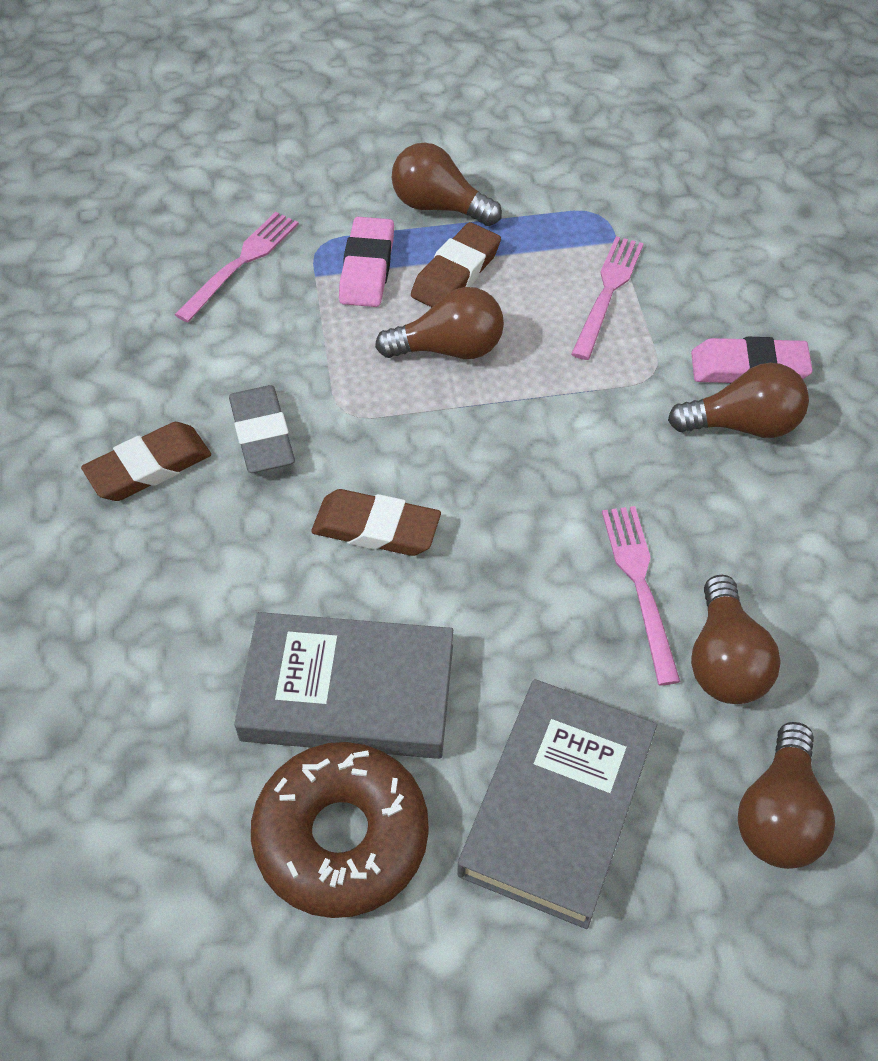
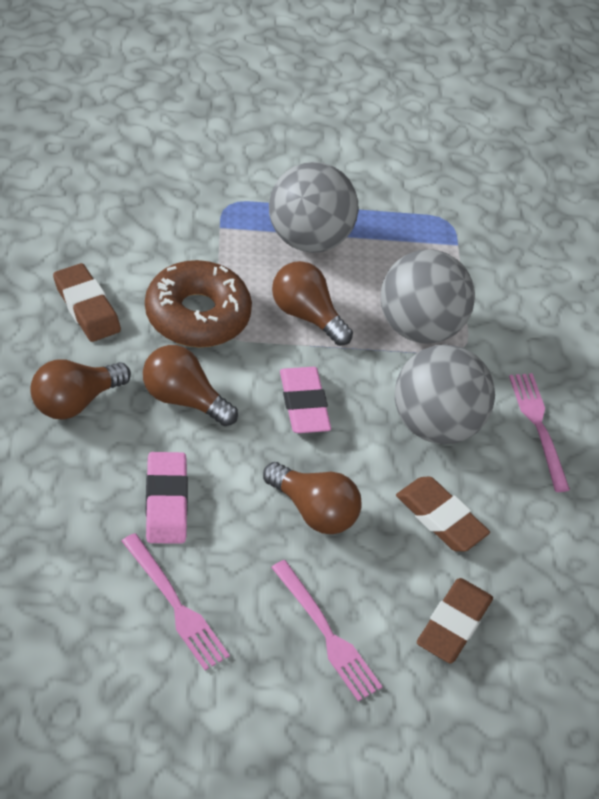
brown light bulb: 5 -> 4
grey ball: 0 -> 3
grey book: 2 -> 0
grey eraser: 1 -> 0

